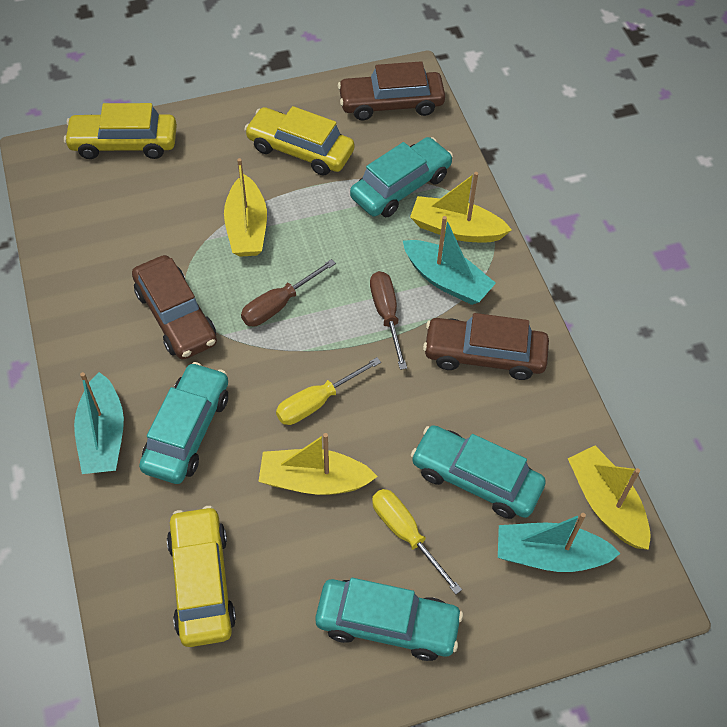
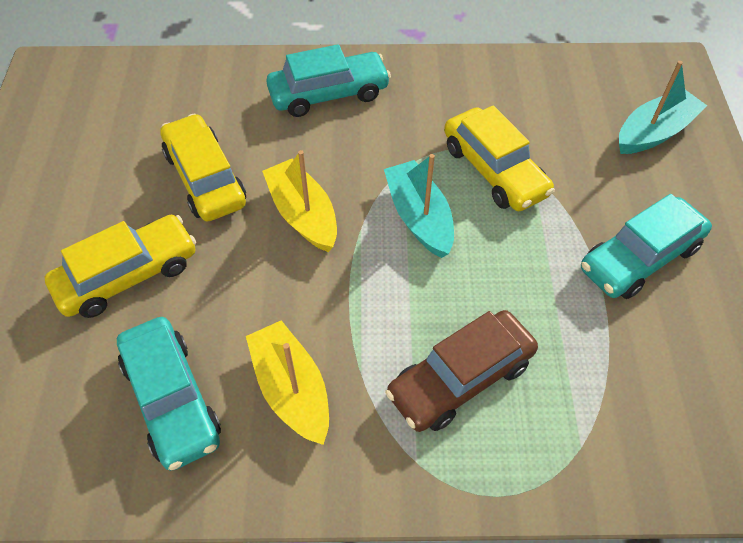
brown car: 3 -> 1
brown screwdriver: 2 -> 0
turquoise boat: 3 -> 2
turquoise car: 4 -> 3
yellow boat: 4 -> 2
yellow screwdriver: 2 -> 0

